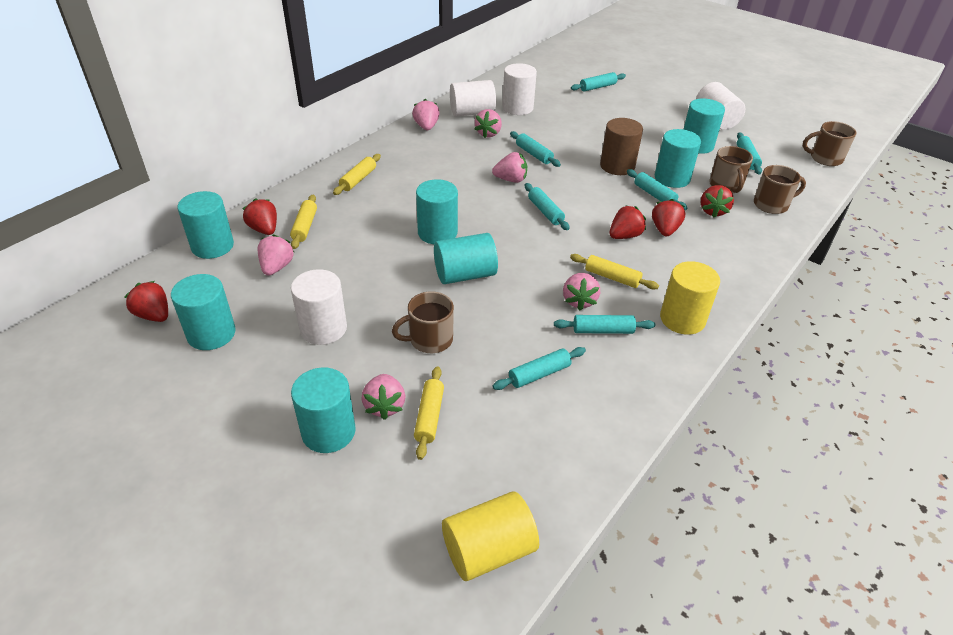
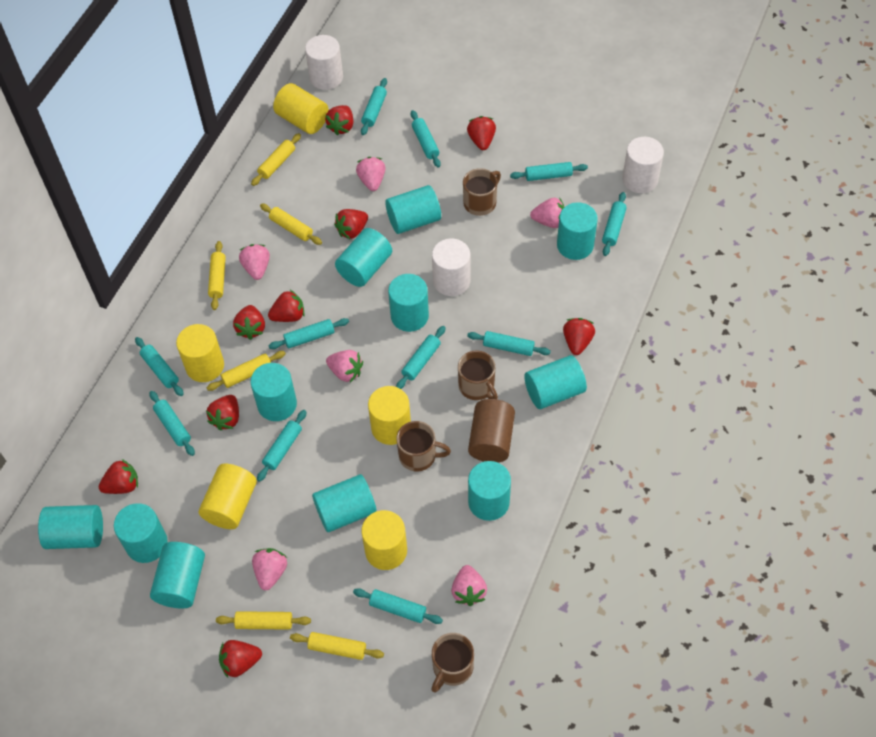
red strawberry: 5 -> 9
turquoise cylinder: 7 -> 11
turquoise rolling pin: 7 -> 11
white cylinder: 4 -> 3
yellow cylinder: 2 -> 5
yellow rolling pin: 4 -> 6

